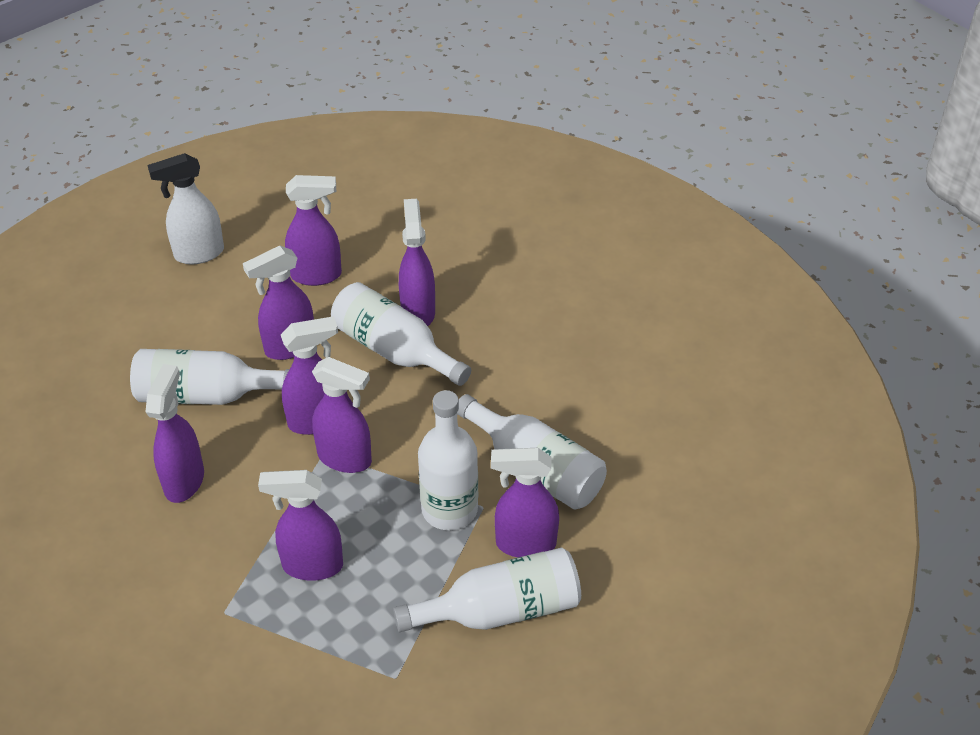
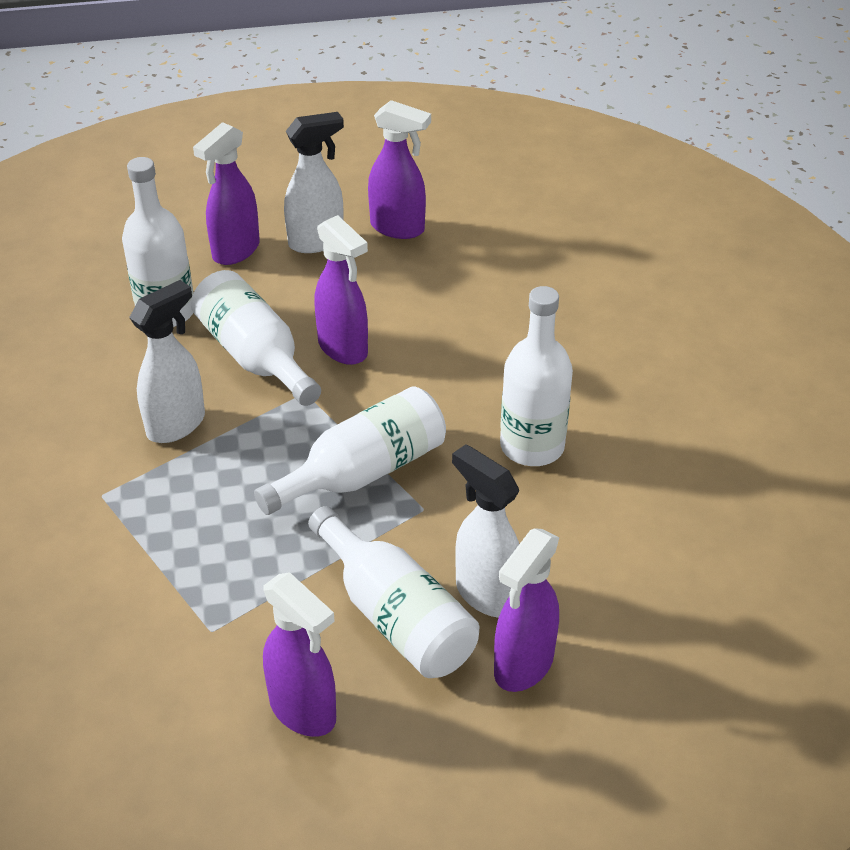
purple spray bottle: 8 -> 5
white spray bottle: 1 -> 3

